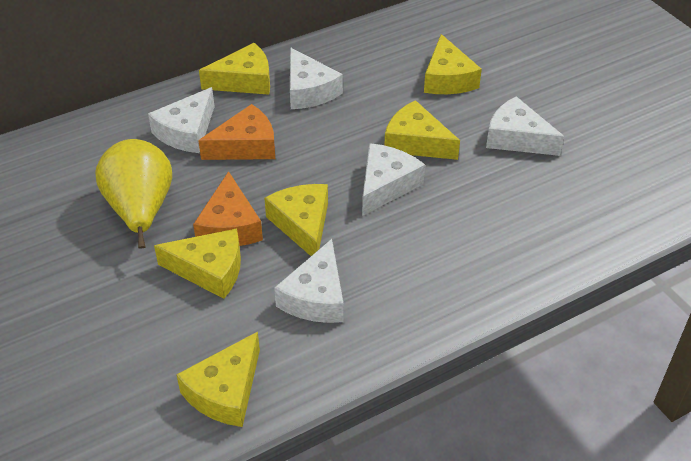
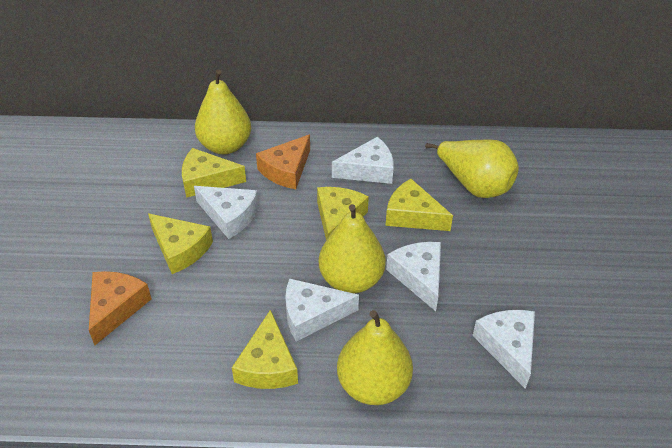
yellow cheese: 6 -> 5
yellow pear: 1 -> 4

